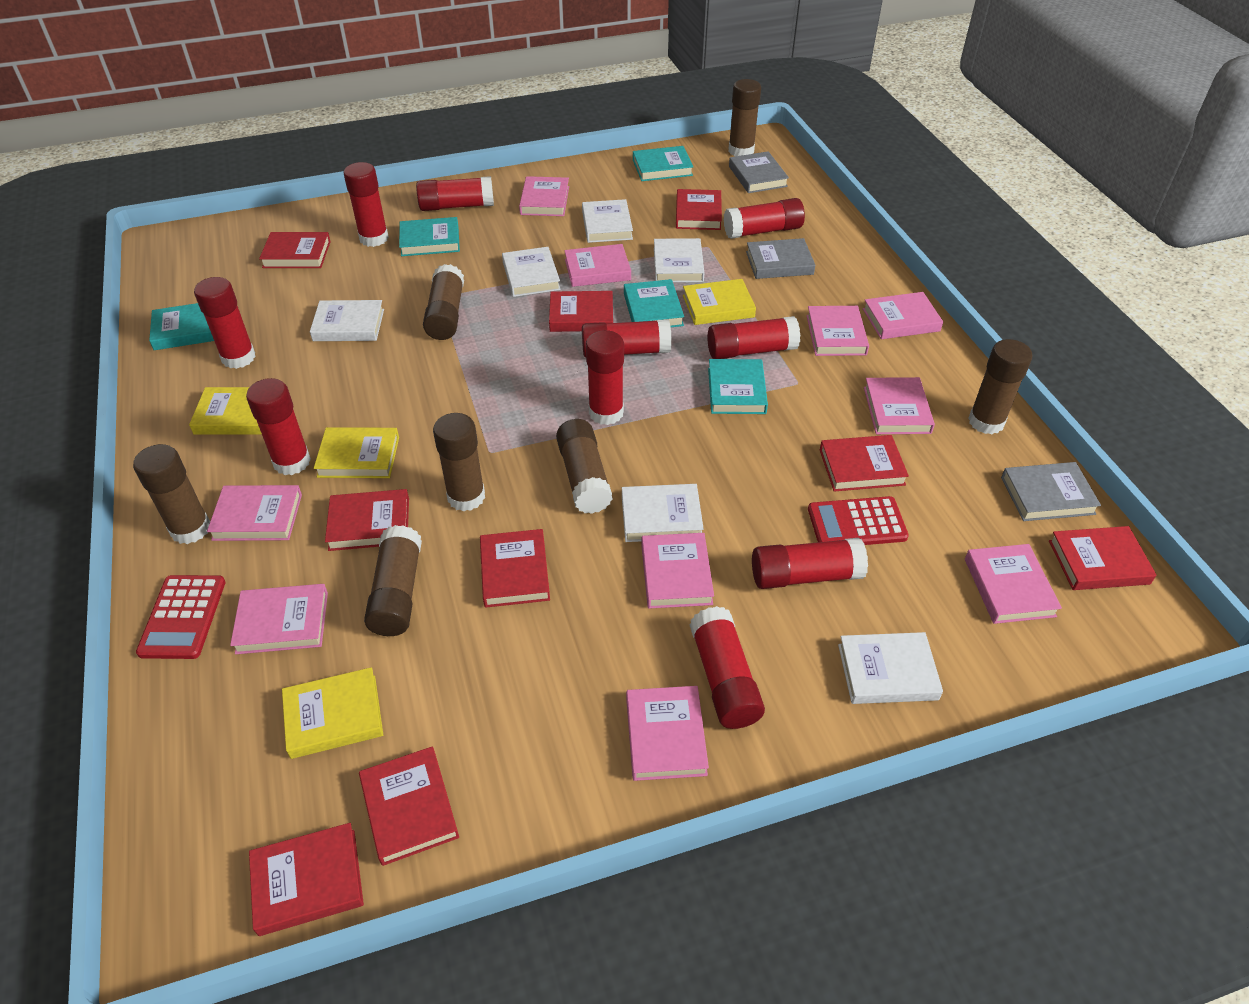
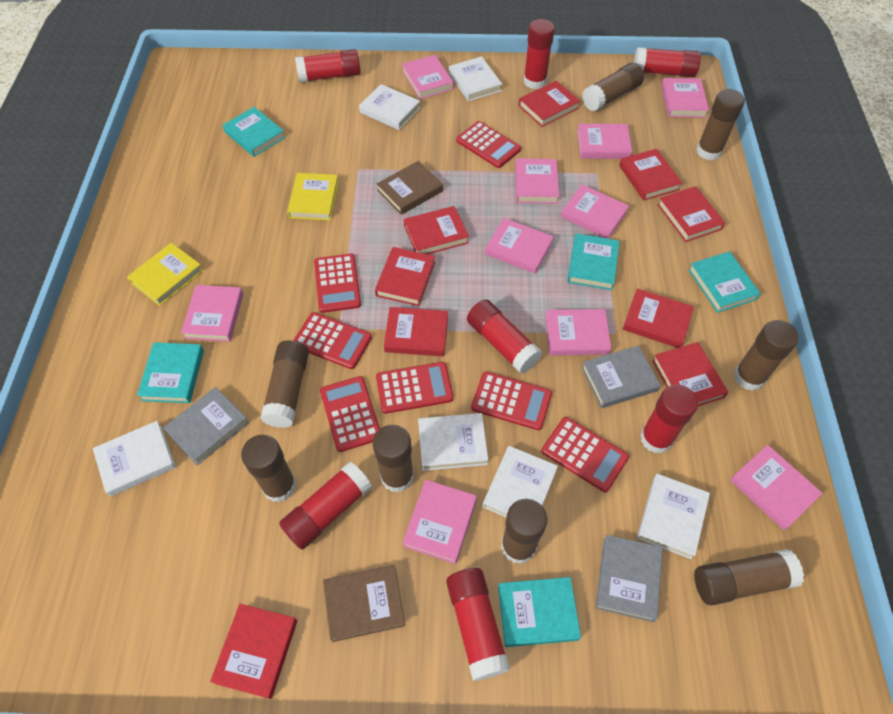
brown book: 0 -> 2
brown glue stick: 7 -> 8
red calculator: 2 -> 7
red glue stick: 10 -> 7
yellow book: 4 -> 2

